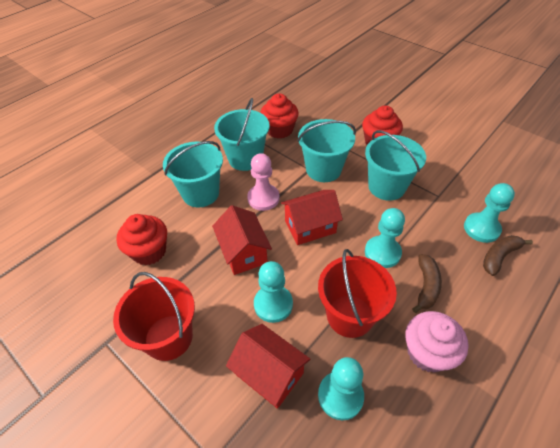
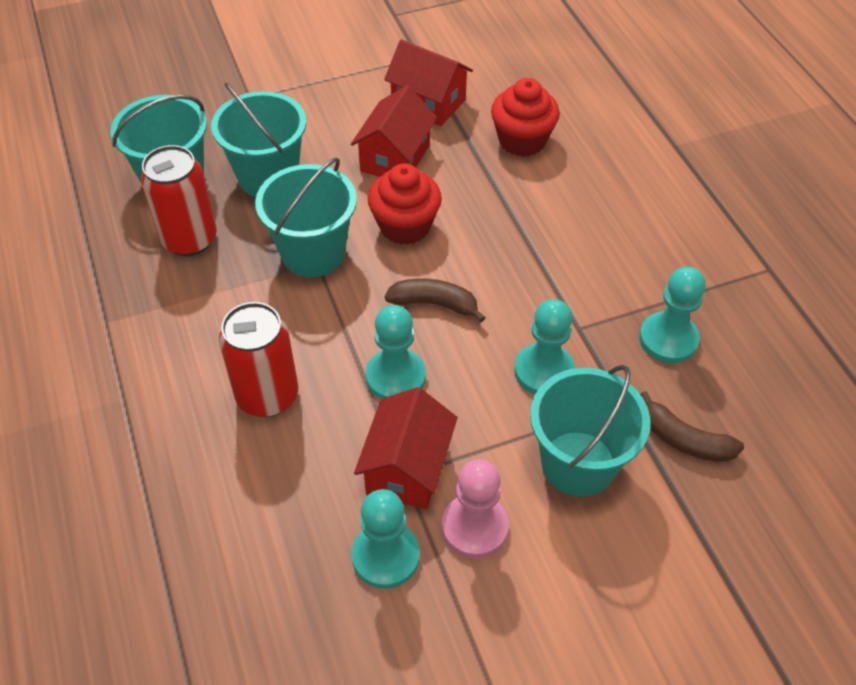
pink cupcake: 1 -> 0
red bucket: 2 -> 0
red can: 0 -> 2
red cupcake: 3 -> 2

